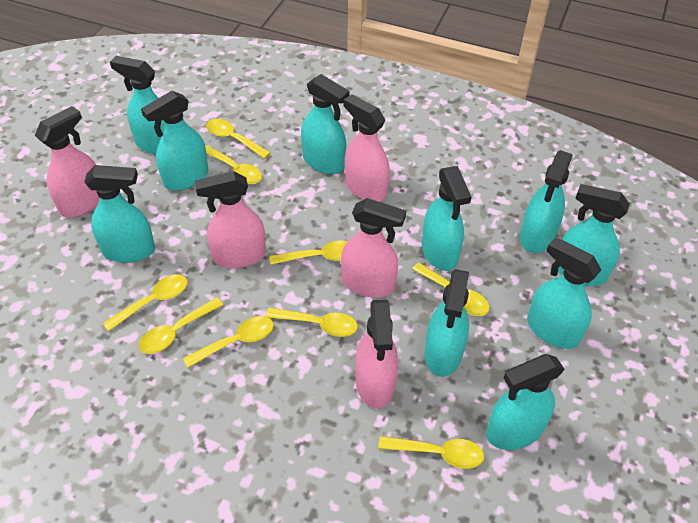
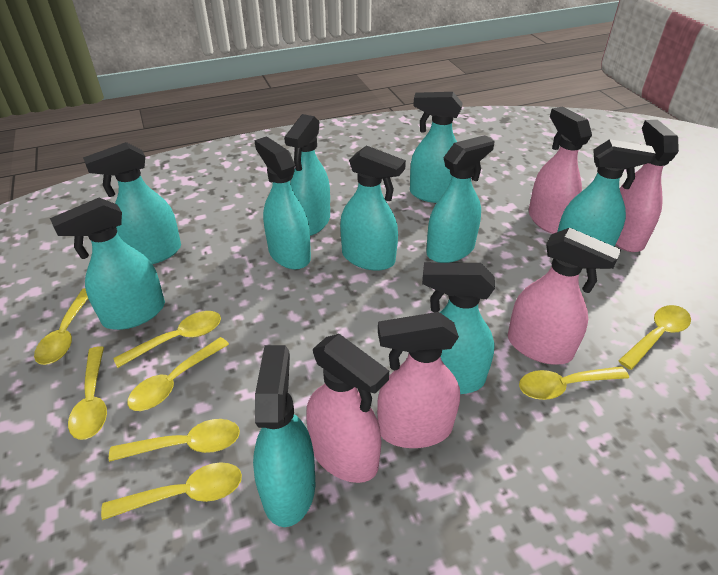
yellow spoon: 9 -> 8

